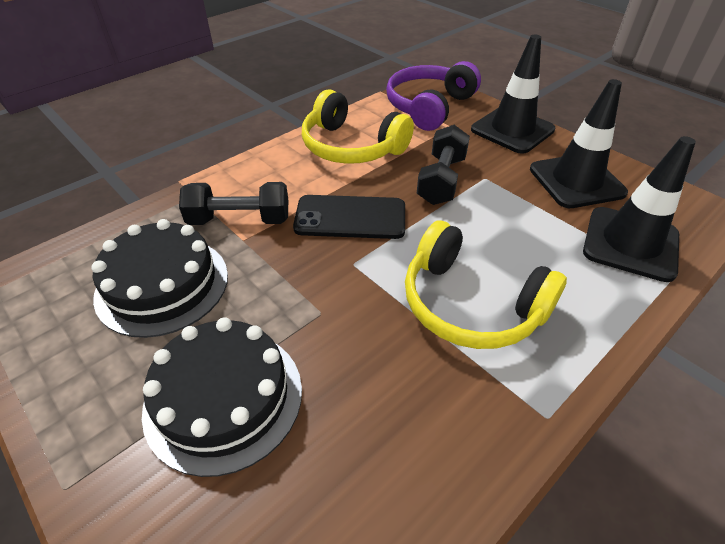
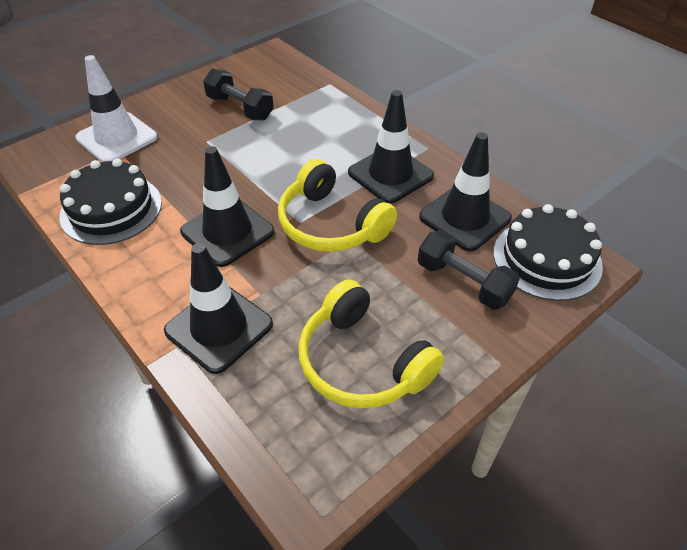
black phone: 1 -> 0
black traffic cone: 3 -> 4
purple headphones: 1 -> 0
white traffic cone: 0 -> 1

